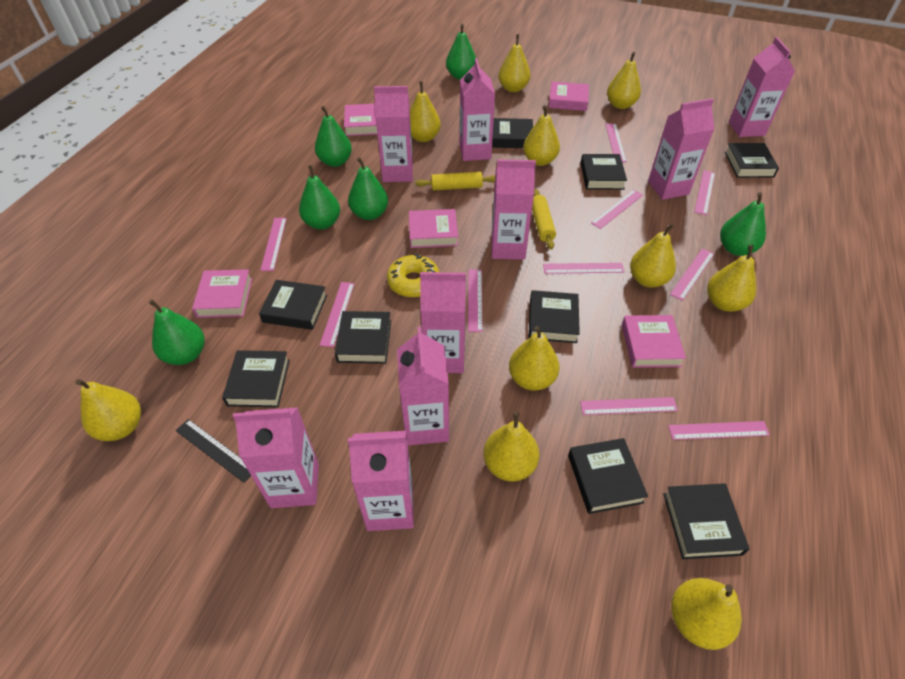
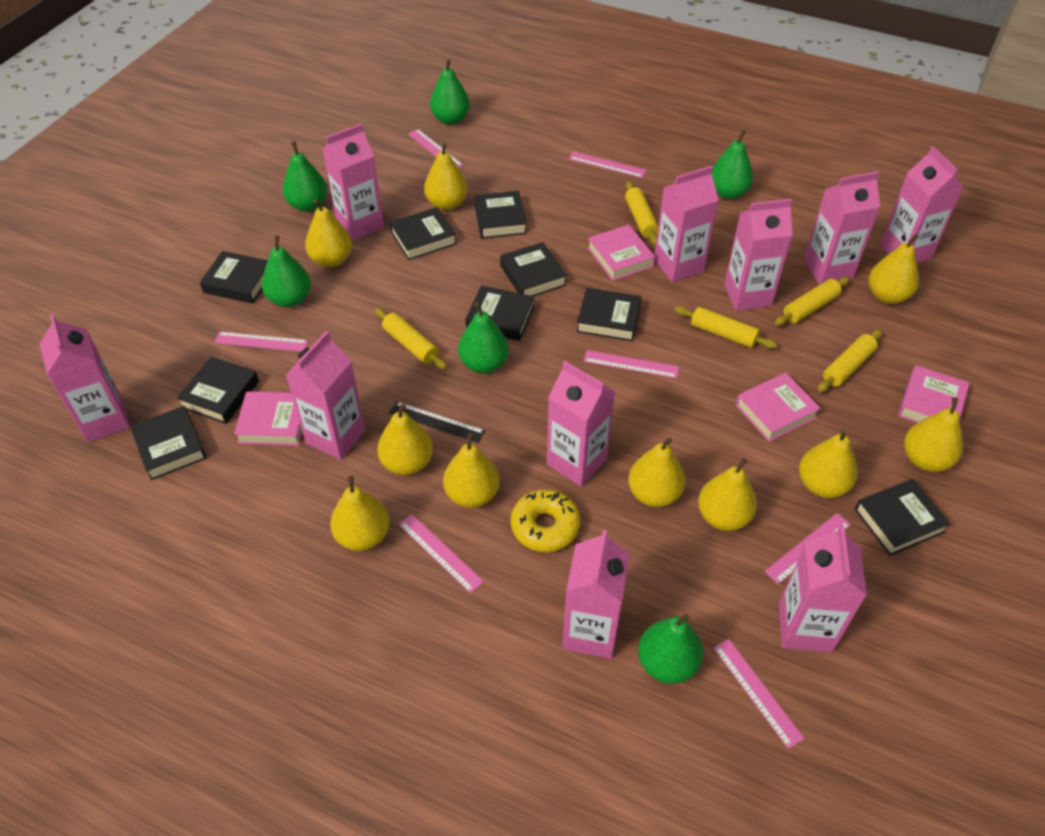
pink book: 5 -> 4
pink carton: 9 -> 10
pink ruler: 10 -> 7
yellow rolling pin: 2 -> 5

